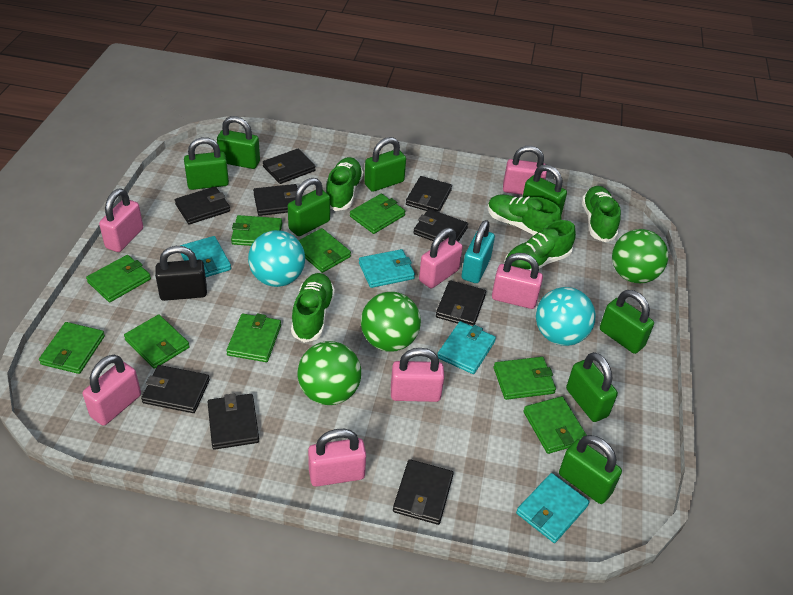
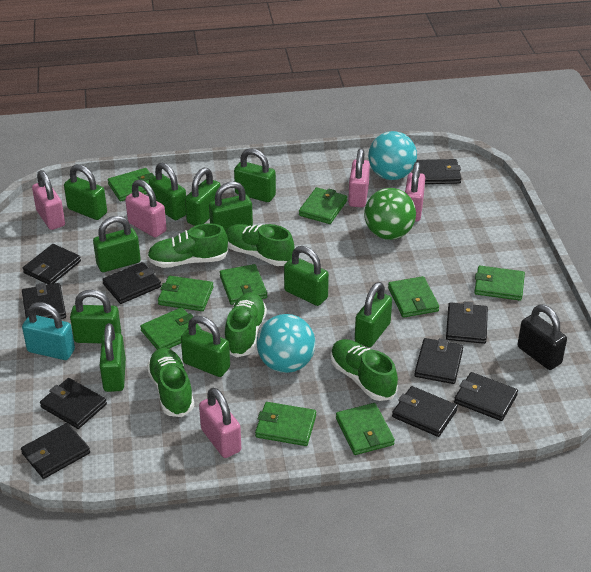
black wallet: 9 -> 10
green ball: 3 -> 1
green padlock: 8 -> 11
pink padlock: 7 -> 5
turquoise wallet: 4 -> 0

